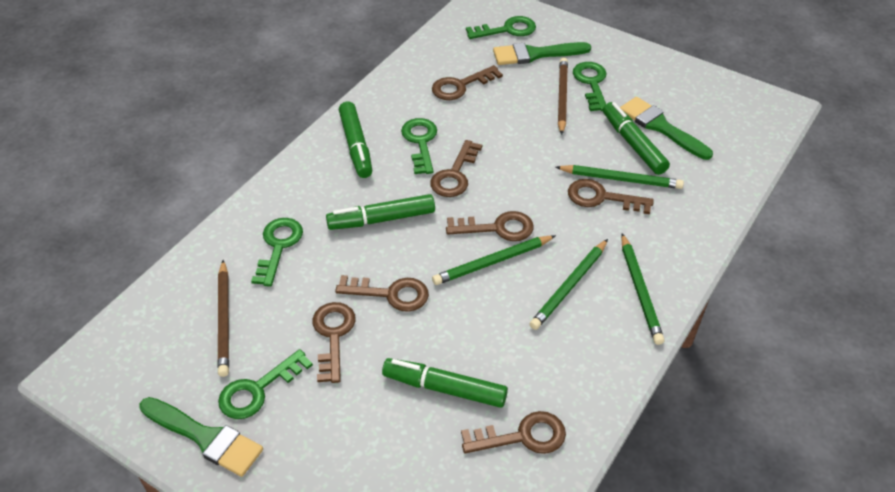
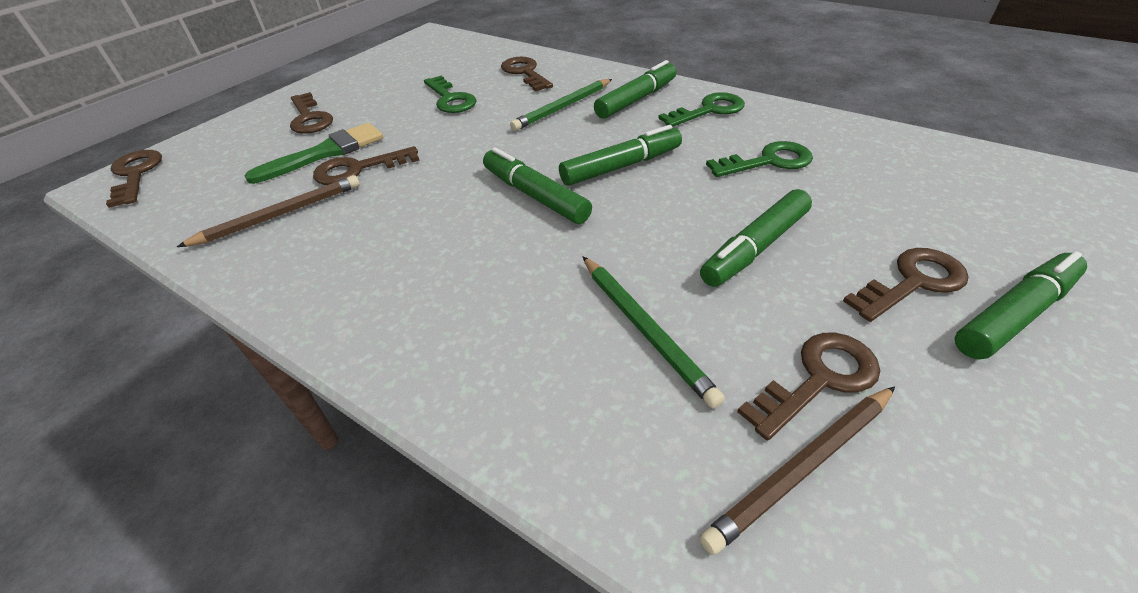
brown key: 7 -> 6
green brush: 3 -> 1
green key: 5 -> 3
green marker: 4 -> 5
green pencil: 4 -> 2

